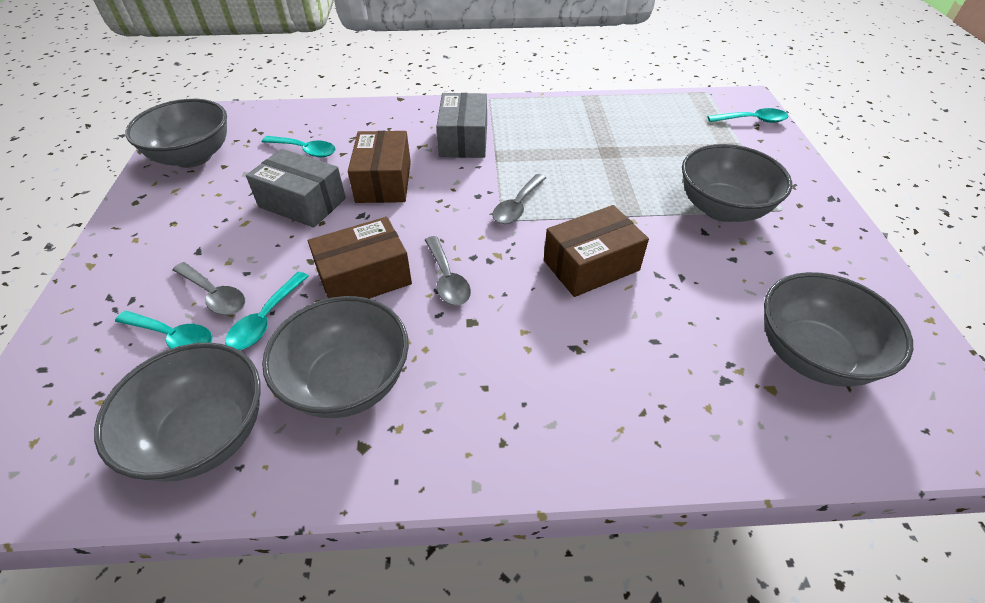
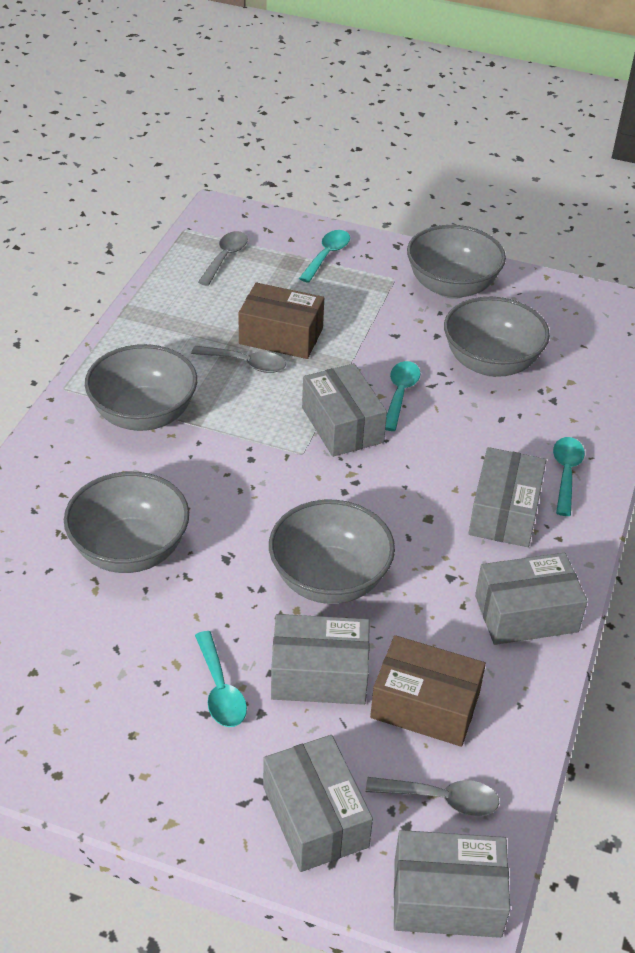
brown box: 3 -> 2
grey box: 2 -> 6

